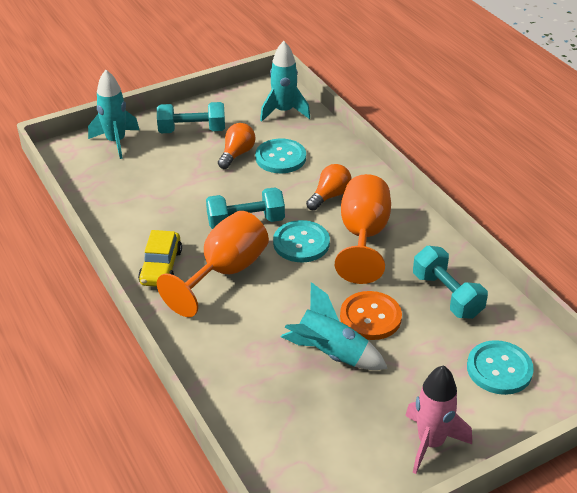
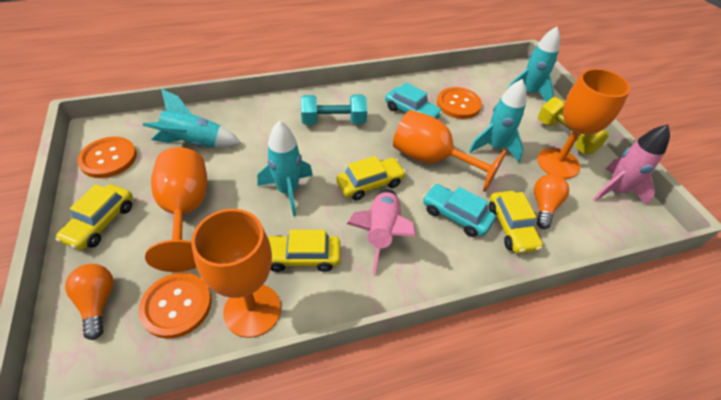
orange button: 1 -> 3
orange goblet: 2 -> 4
pink rocket: 1 -> 2
turquoise button: 3 -> 0
turquoise car: 0 -> 2
turquoise dumbbell: 3 -> 1
turquoise rocket: 3 -> 4
yellow car: 1 -> 4
yellow dumbbell: 0 -> 1

